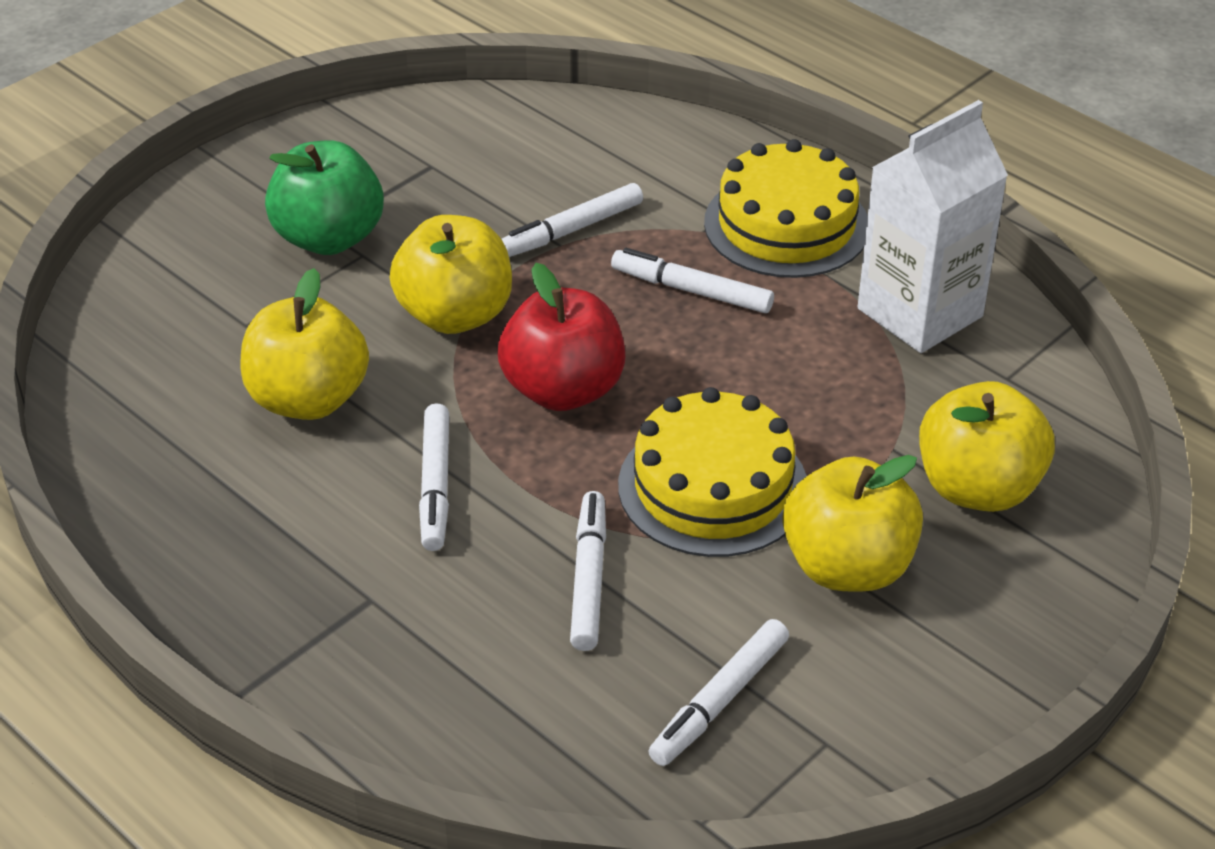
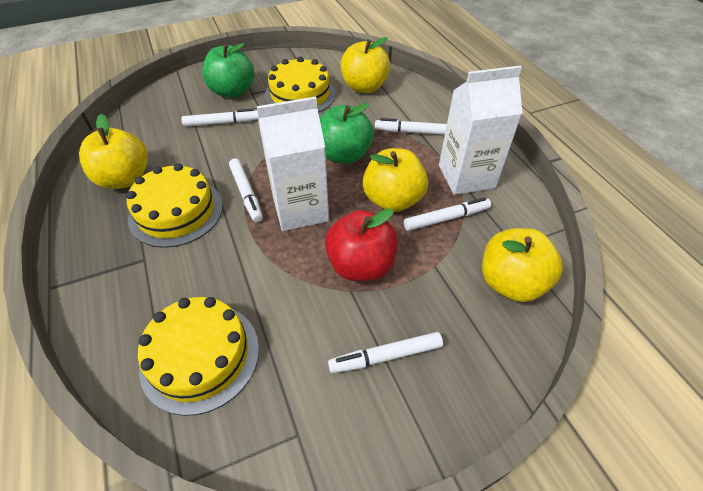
green apple: 1 -> 2
white carton: 1 -> 2
yellow cake: 2 -> 3

